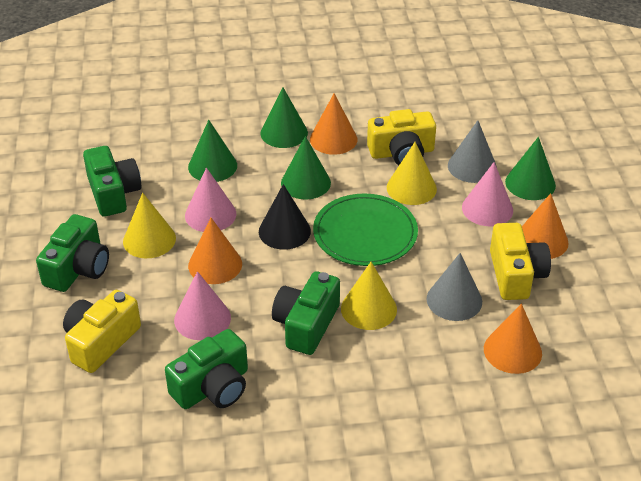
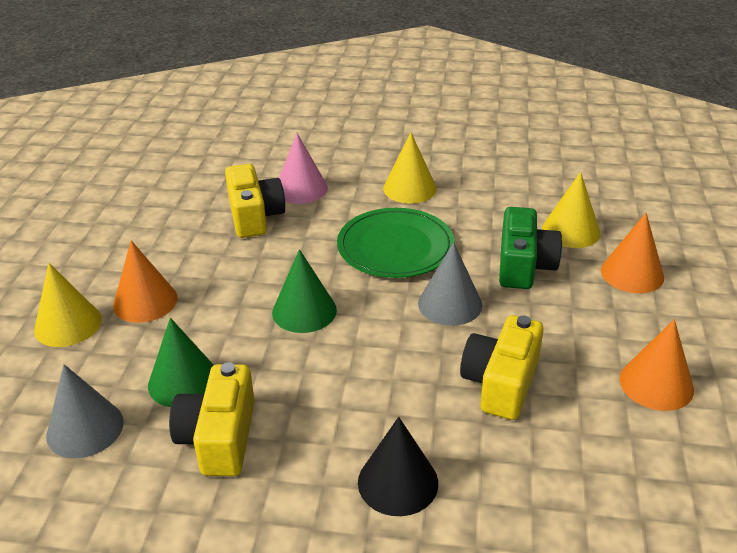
green camera: 4 -> 1
green cone: 4 -> 2
orange cone: 4 -> 3
pink cone: 3 -> 1

